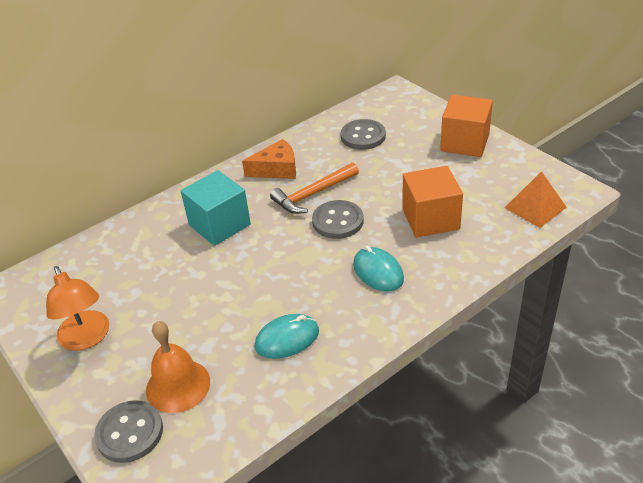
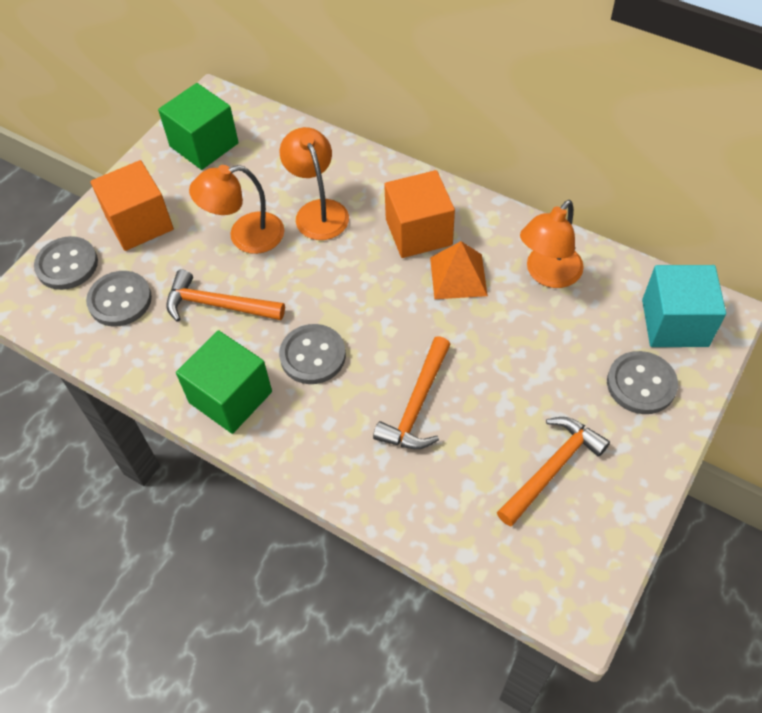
green cube: 0 -> 2
grey button: 3 -> 4
orange bell: 1 -> 0
orange cheese: 1 -> 0
orange hammer: 1 -> 3
orange lamp: 1 -> 3
turquoise mouse: 2 -> 0

